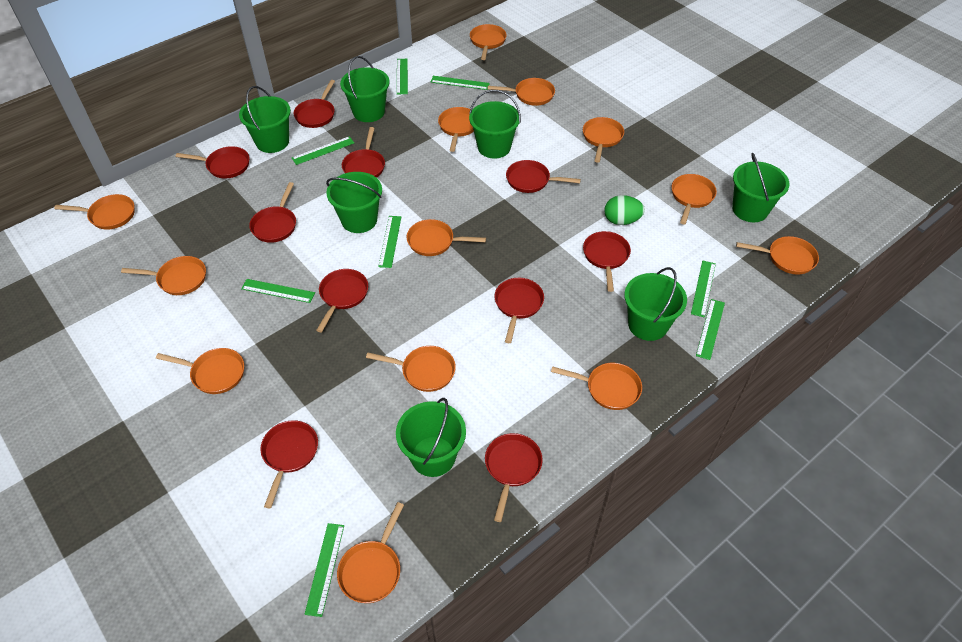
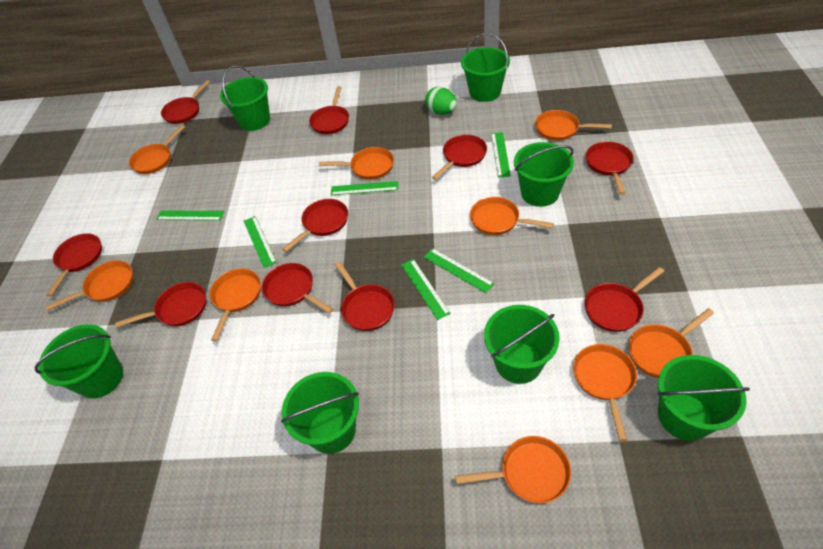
green ruler: 8 -> 6
orange pan: 13 -> 9

